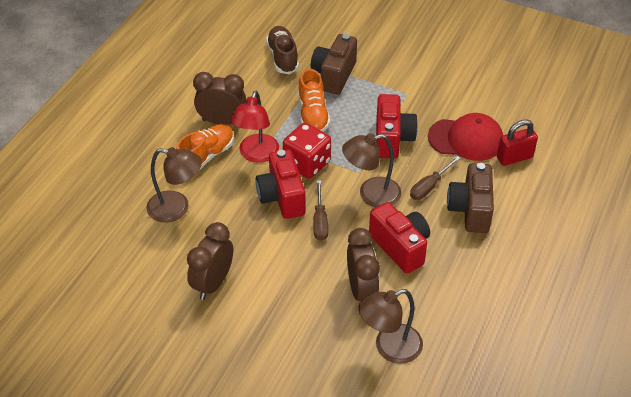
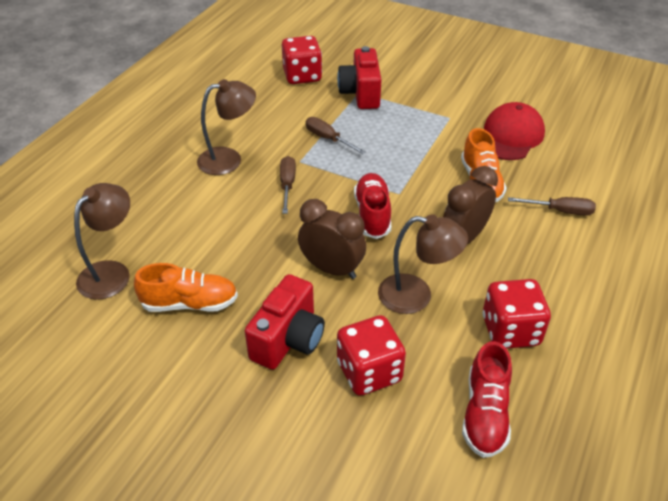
brown camera: 2 -> 0
brown clock: 3 -> 2
brown screwdriver: 2 -> 3
brown shoe: 1 -> 0
red camera: 3 -> 2
red dice: 1 -> 3
red lamp: 1 -> 0
red padlock: 1 -> 0
red shoe: 0 -> 2

